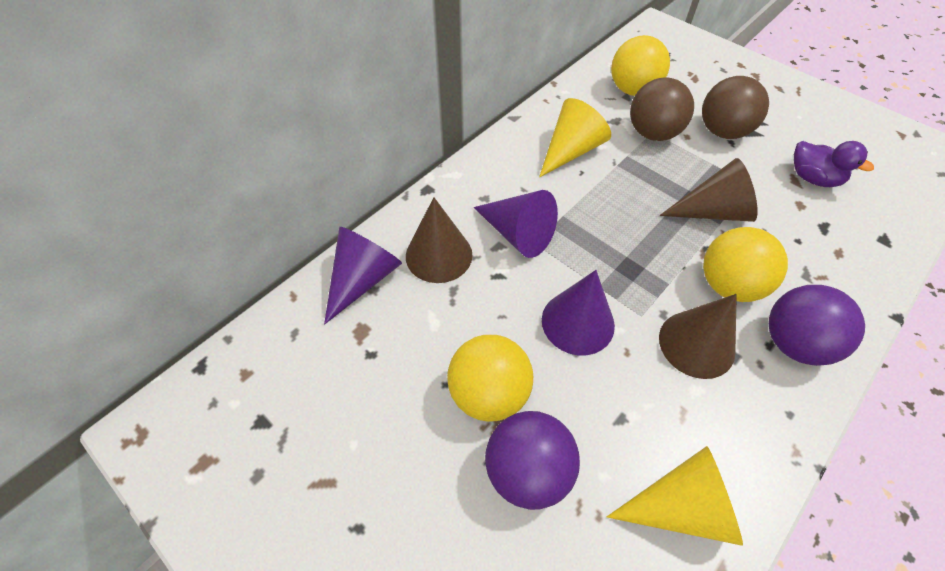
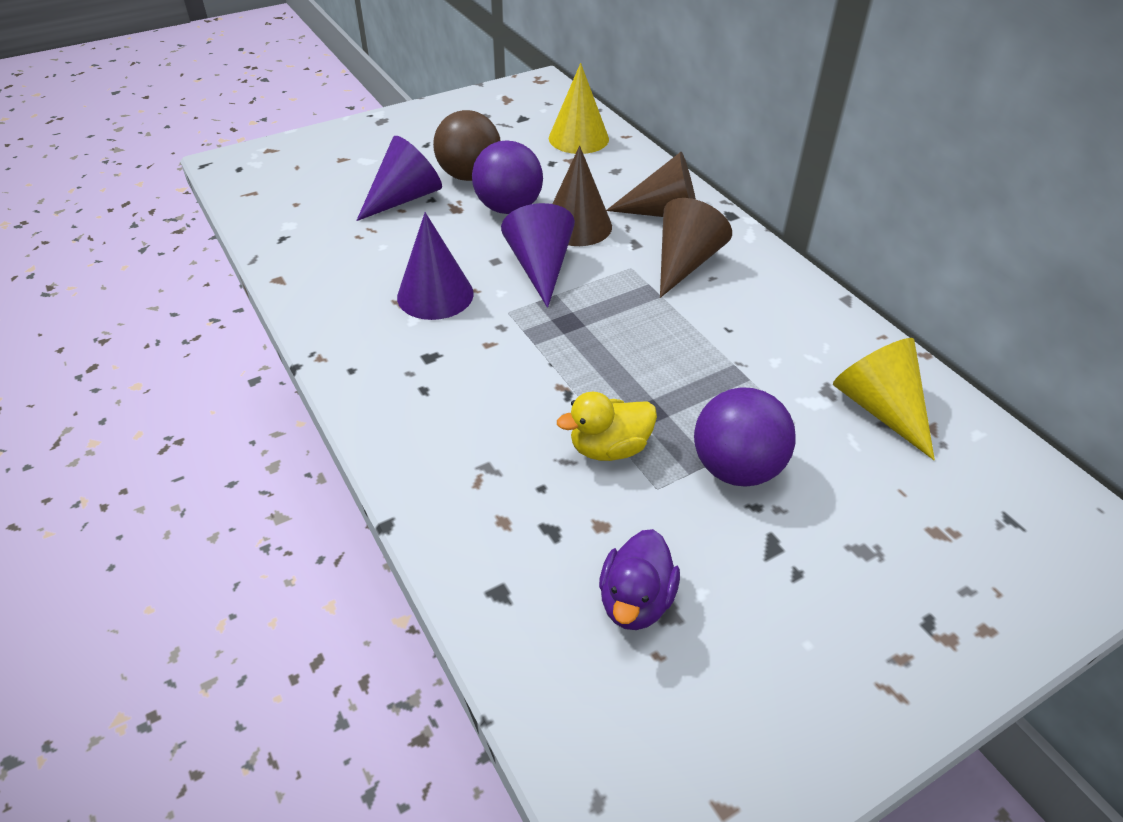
brown ball: 2 -> 1
yellow ball: 3 -> 0
yellow duck: 0 -> 1

